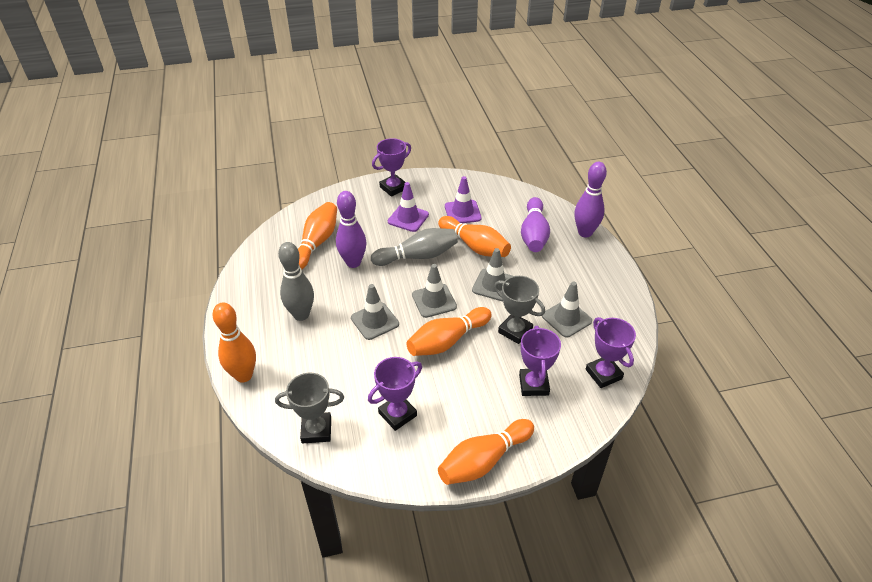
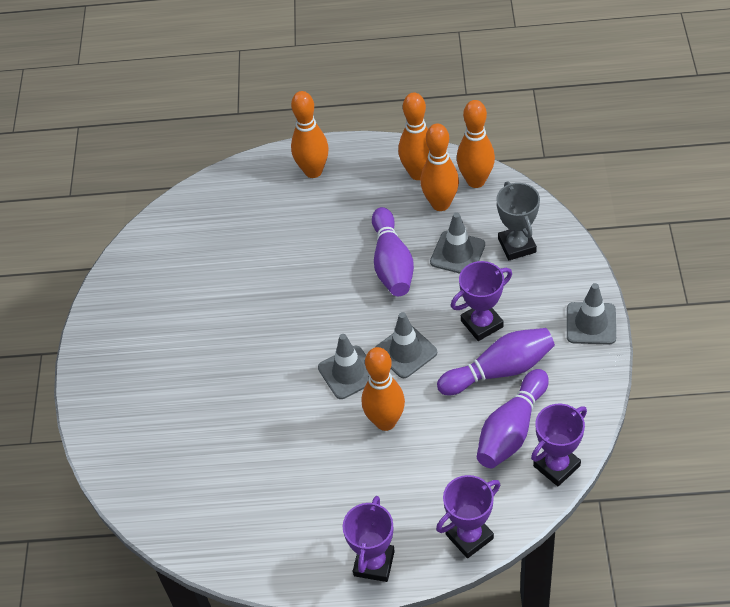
grey bowling pin: 2 -> 0
grey trophy: 2 -> 1
purple traffic cone: 2 -> 0

